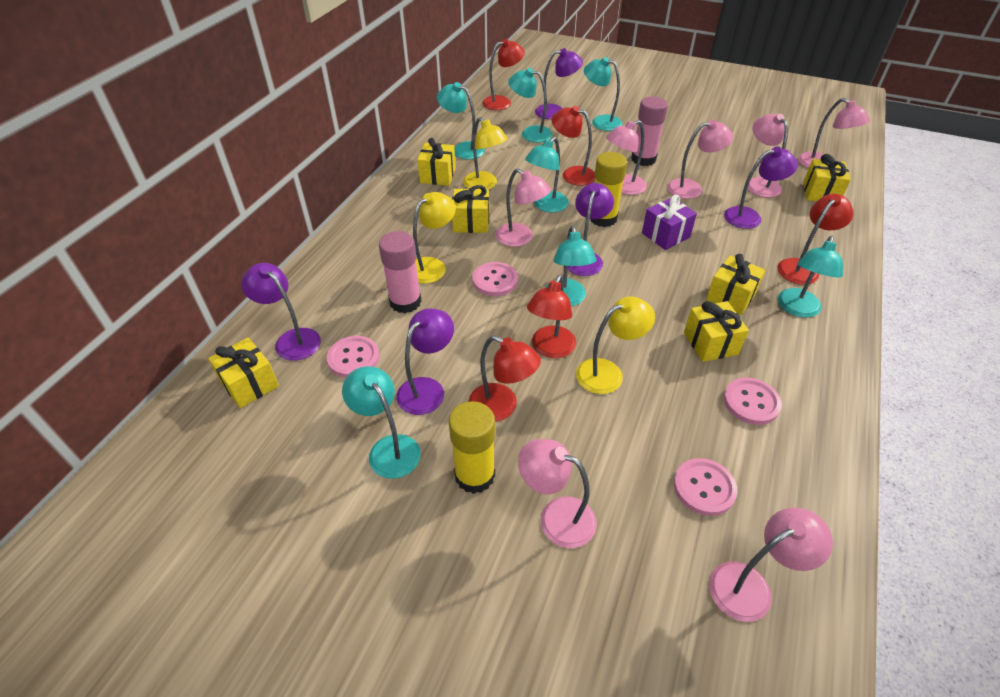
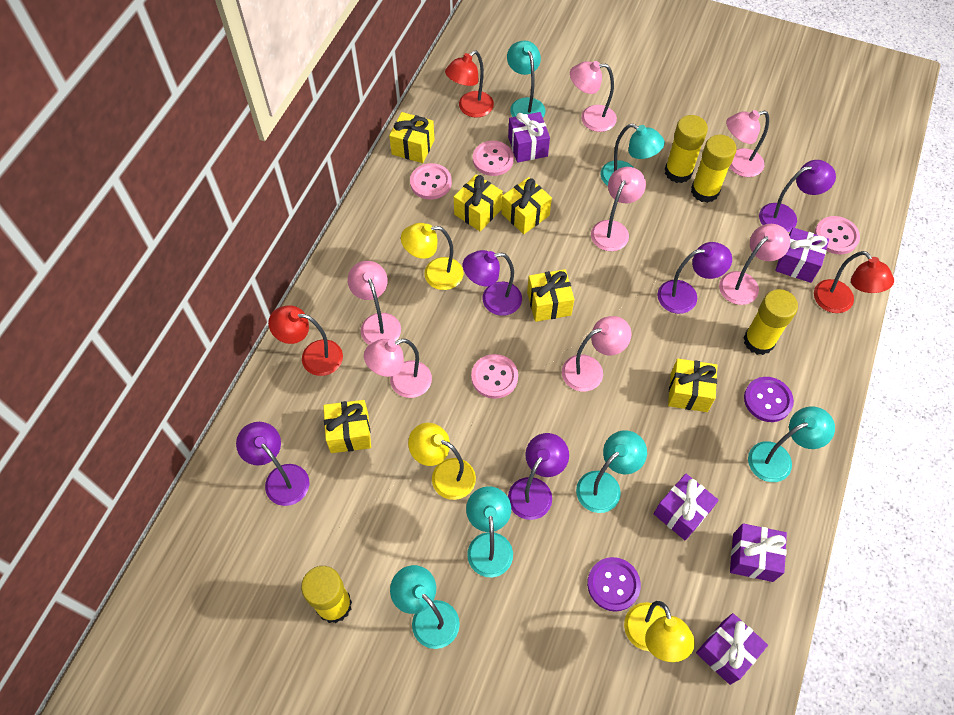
pink glue stick: 2 -> 0
purple button: 0 -> 2
purple gift: 1 -> 5
red lamp: 5 -> 3
turquoise lamp: 7 -> 6
yellow glue stick: 2 -> 4

